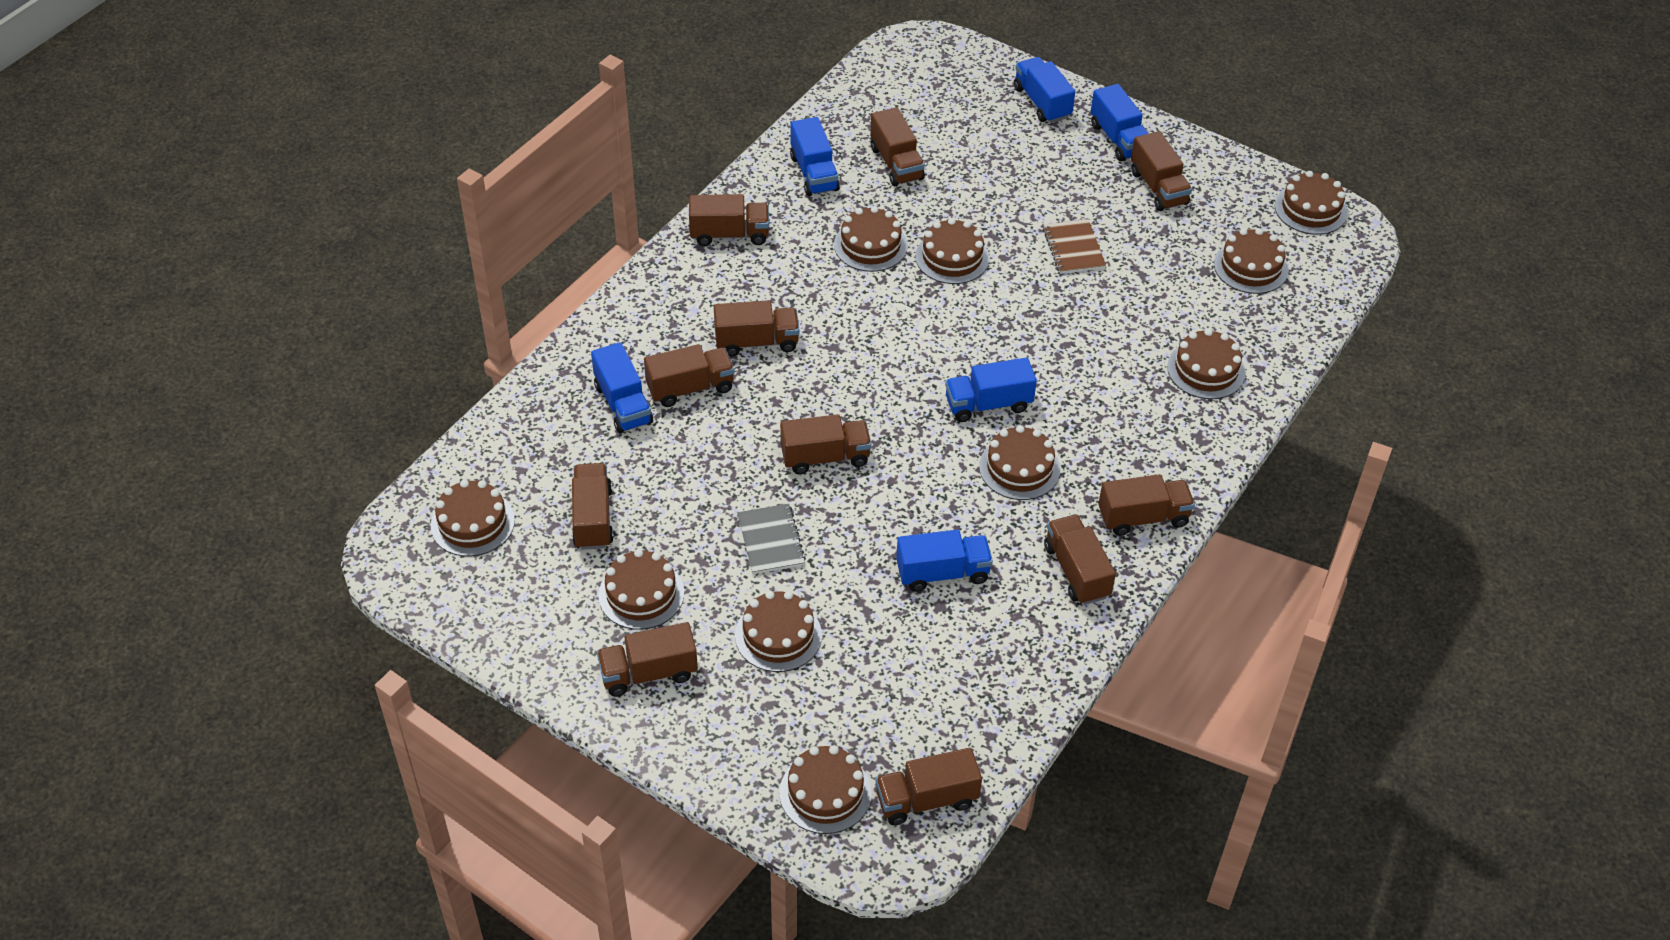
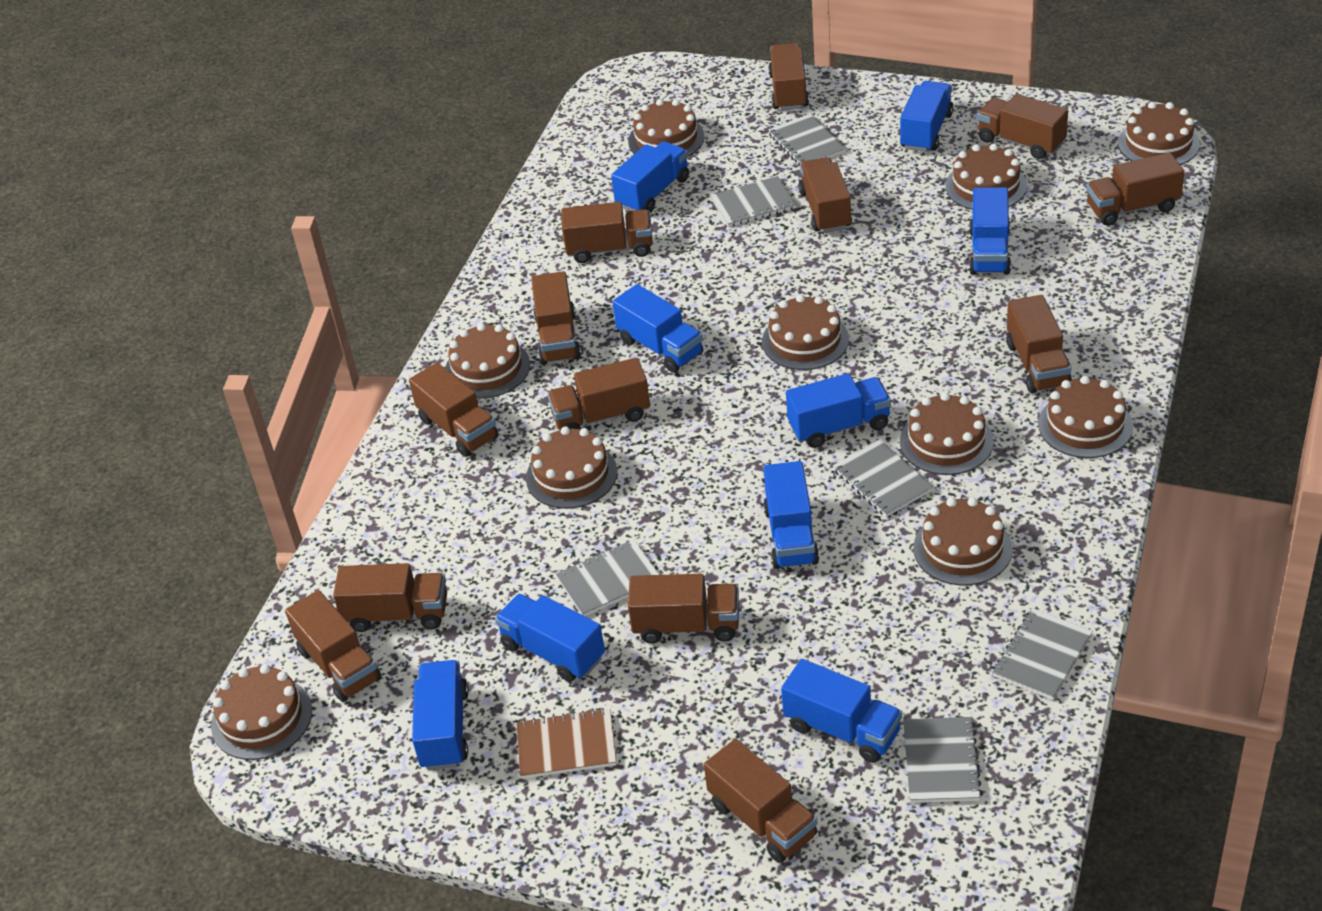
blue truck: 6 -> 9
brown truck: 11 -> 13
grey notebook: 1 -> 6

